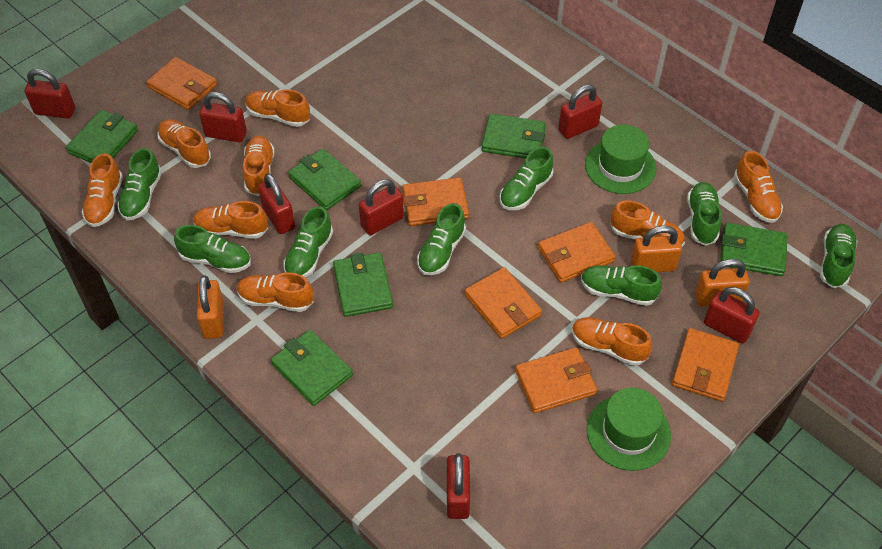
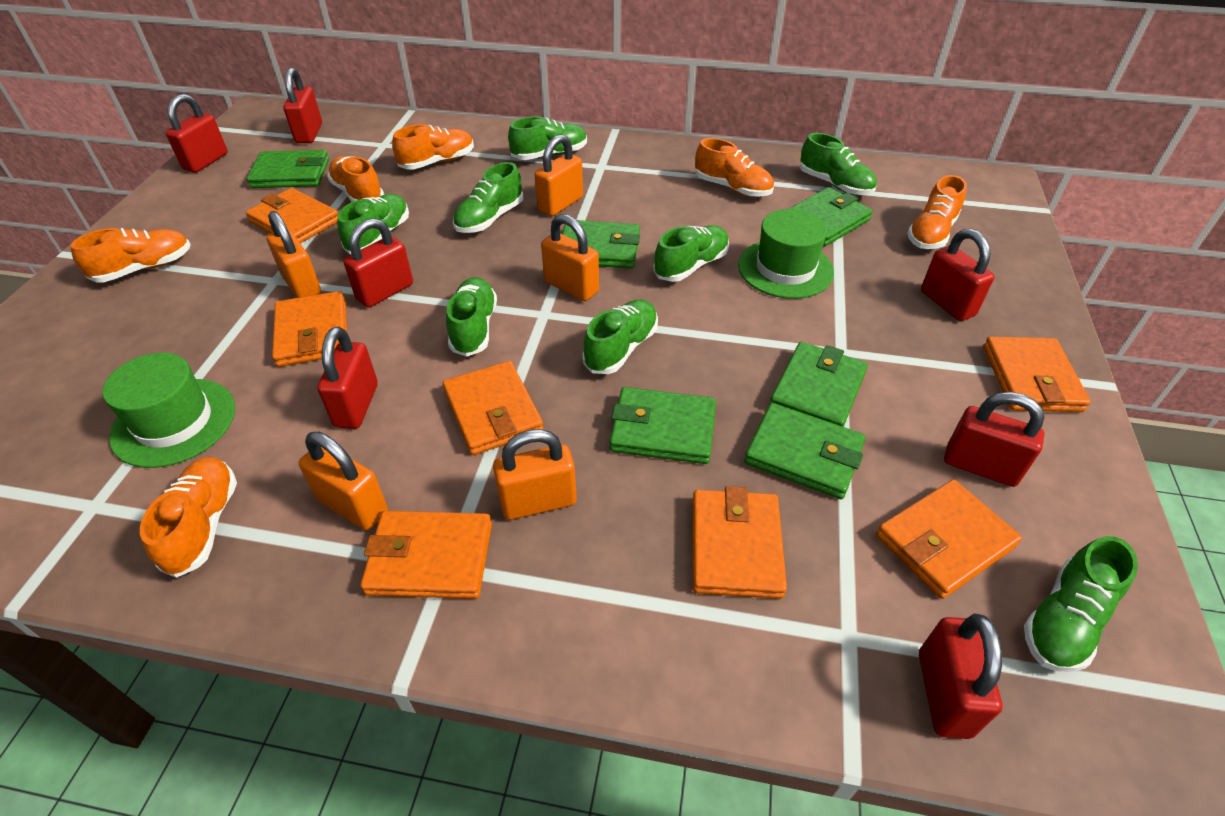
orange padlock: 3 -> 5
orange shoe: 9 -> 6
orange wallet: 6 -> 7

